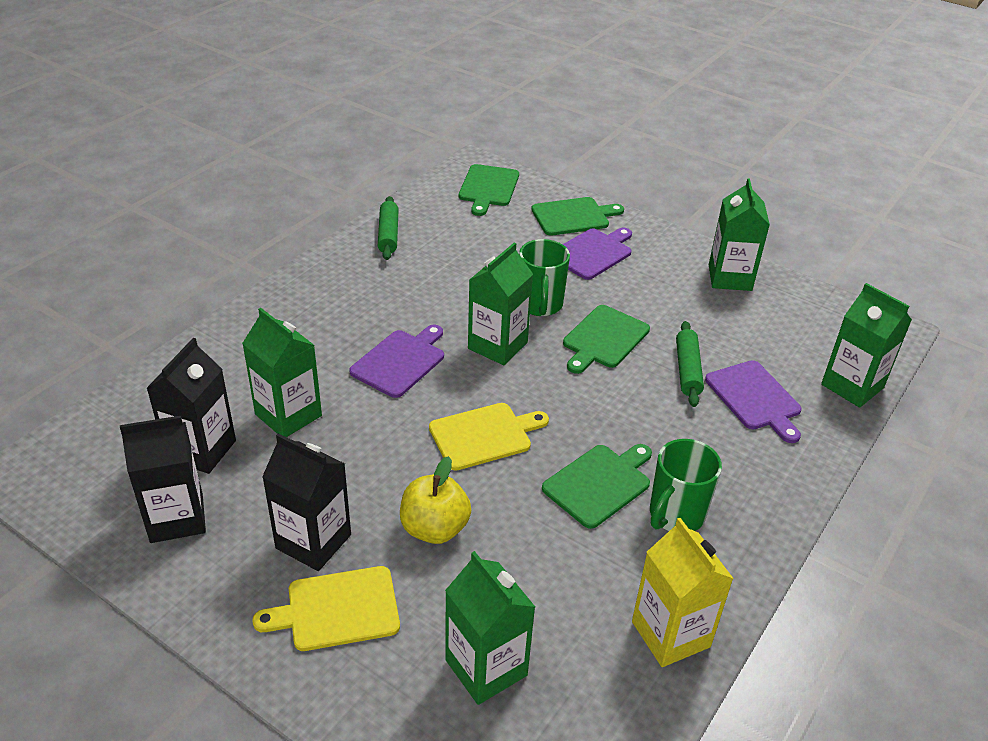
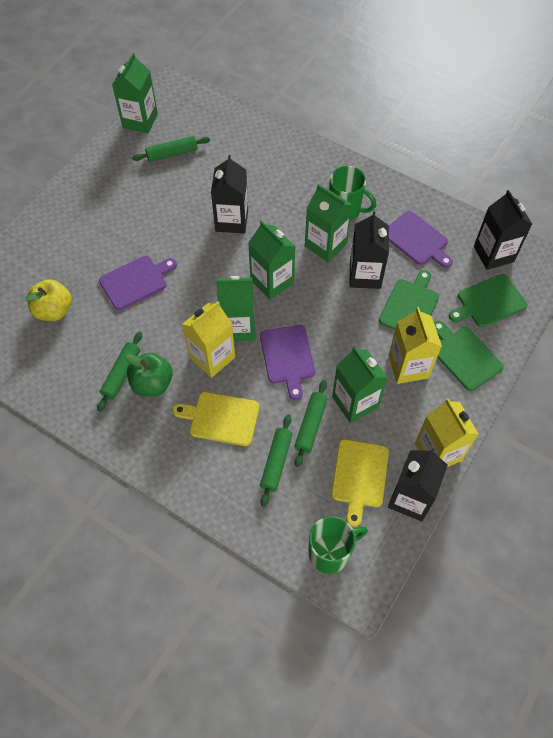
black carton: 3 -> 4
green apple: 0 -> 1
green cutting board: 4 -> 3
green rolling pin: 2 -> 4
yellow carton: 1 -> 3

